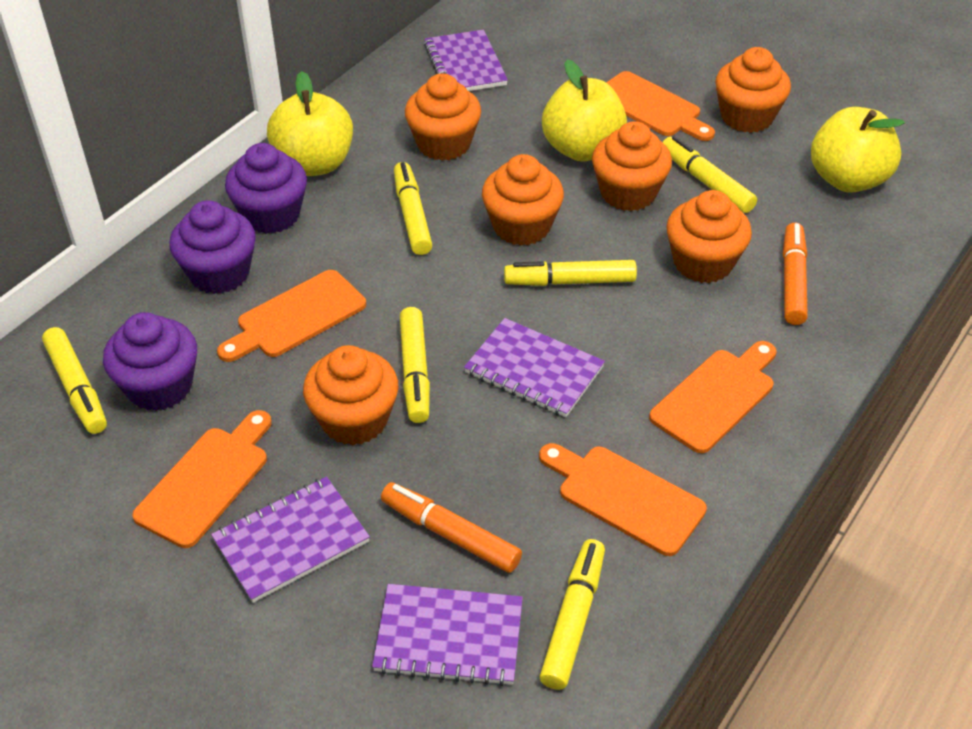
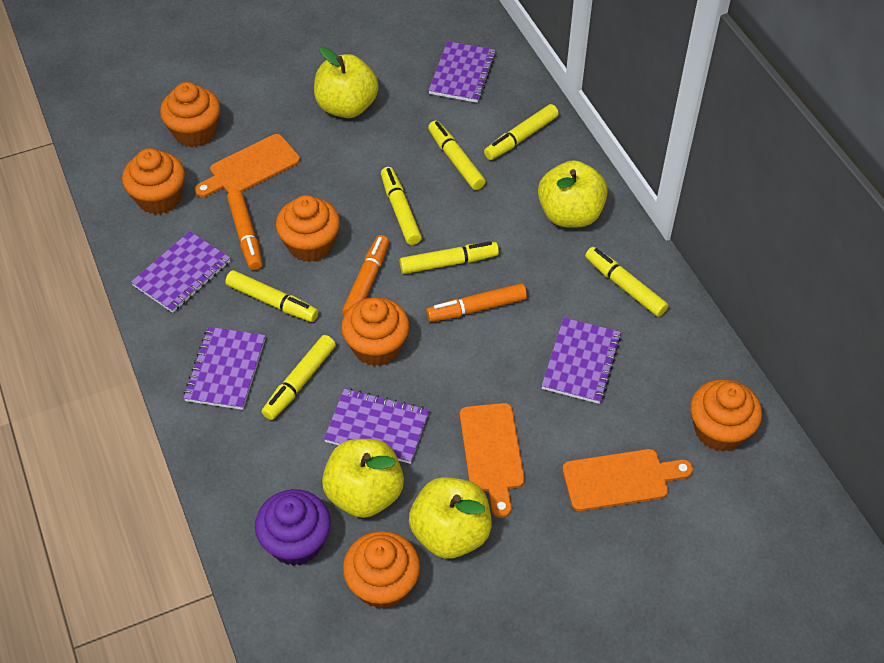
orange cutting board: 5 -> 3
orange marker: 2 -> 3
purple cupcake: 3 -> 1
purple notebook: 4 -> 5
yellow apple: 3 -> 4
yellow marker: 6 -> 7

